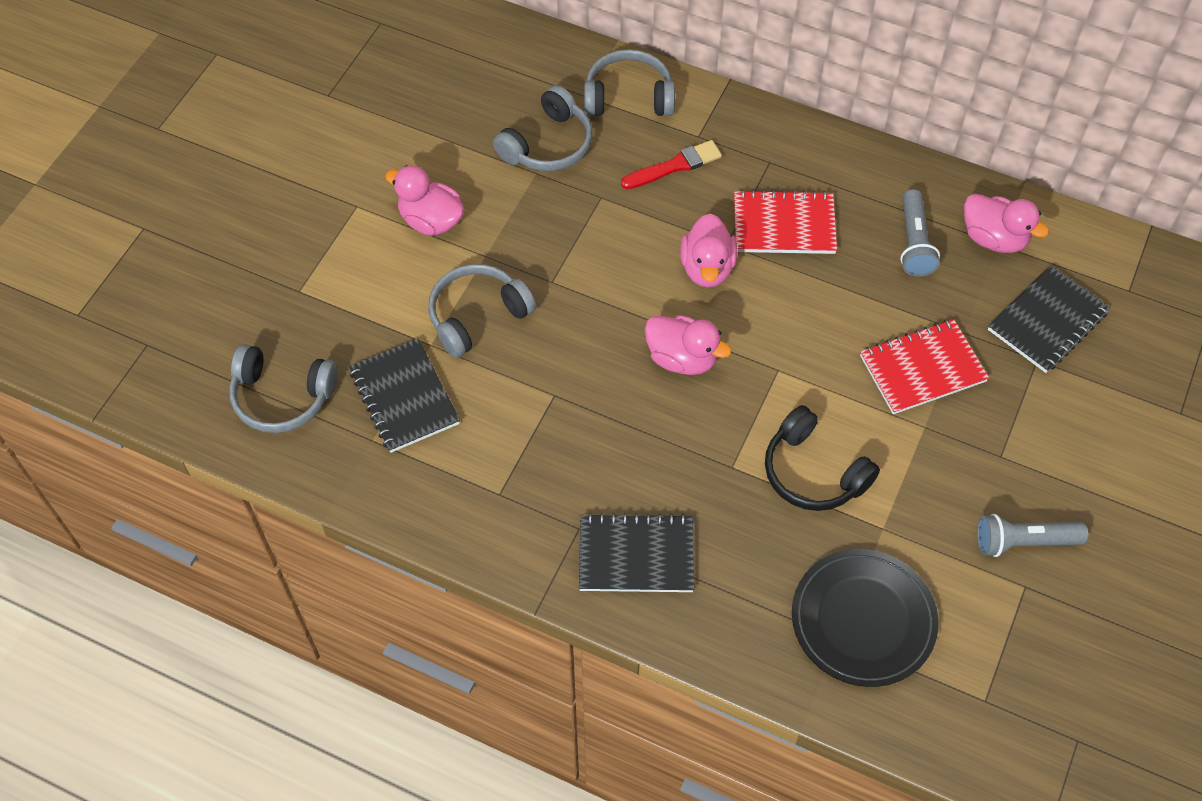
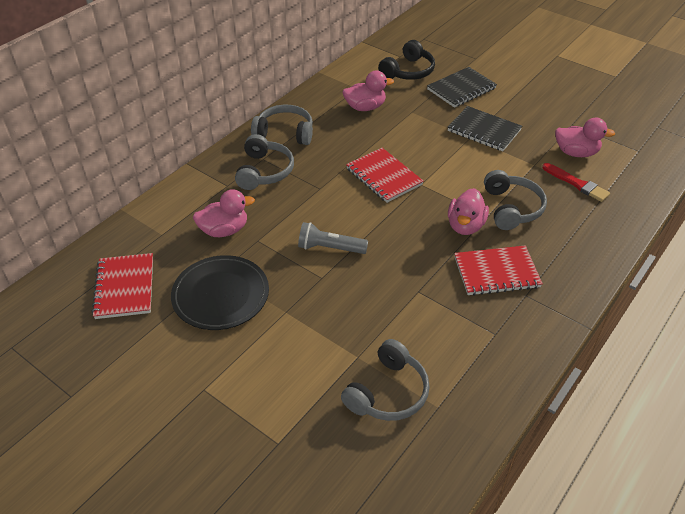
black notebook: 3 -> 2
grey flashlight: 2 -> 1
red notebook: 2 -> 3

